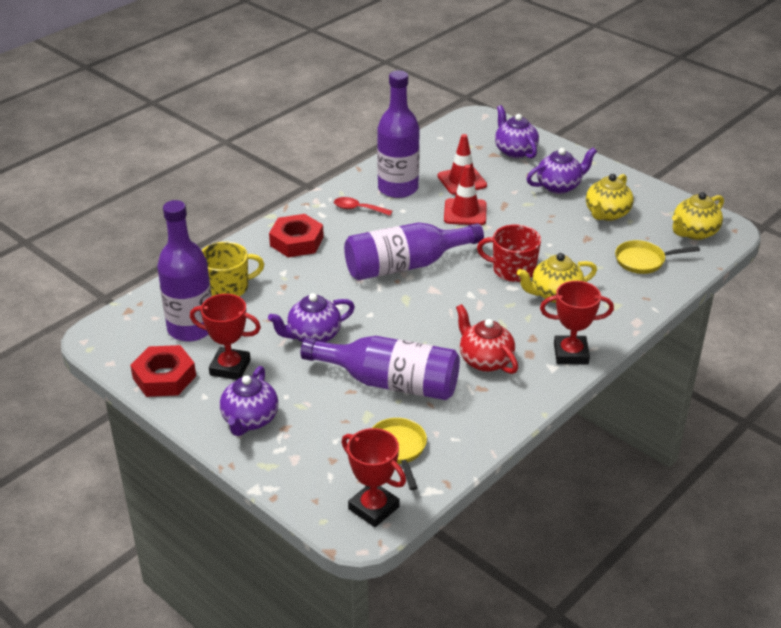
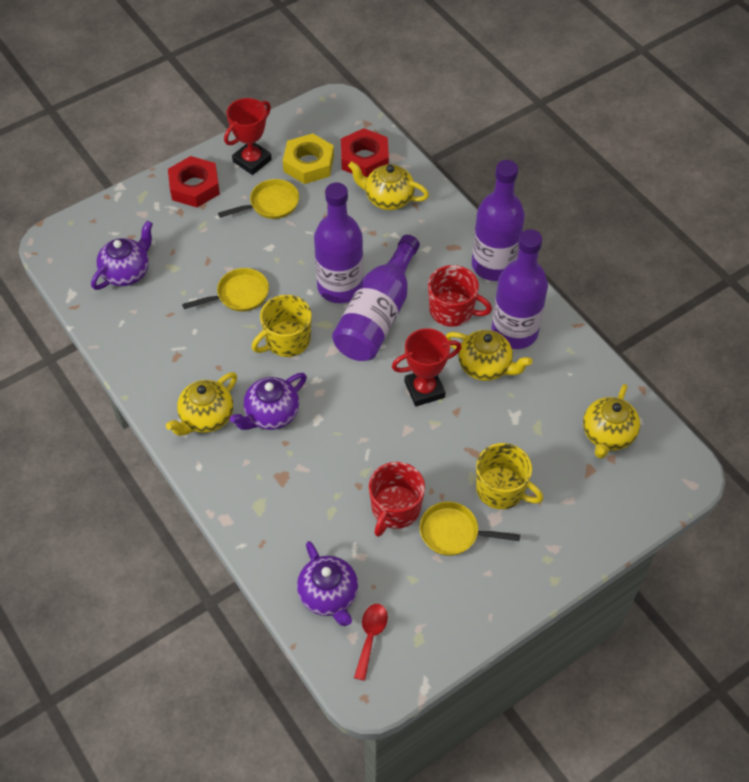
purple teapot: 4 -> 3
red mug: 1 -> 2
red teapot: 1 -> 0
red traffic cone: 2 -> 0
red trophy: 3 -> 2
yellow mug: 1 -> 2
yellow nut: 0 -> 1
yellow pan: 2 -> 3
yellow teapot: 3 -> 4

